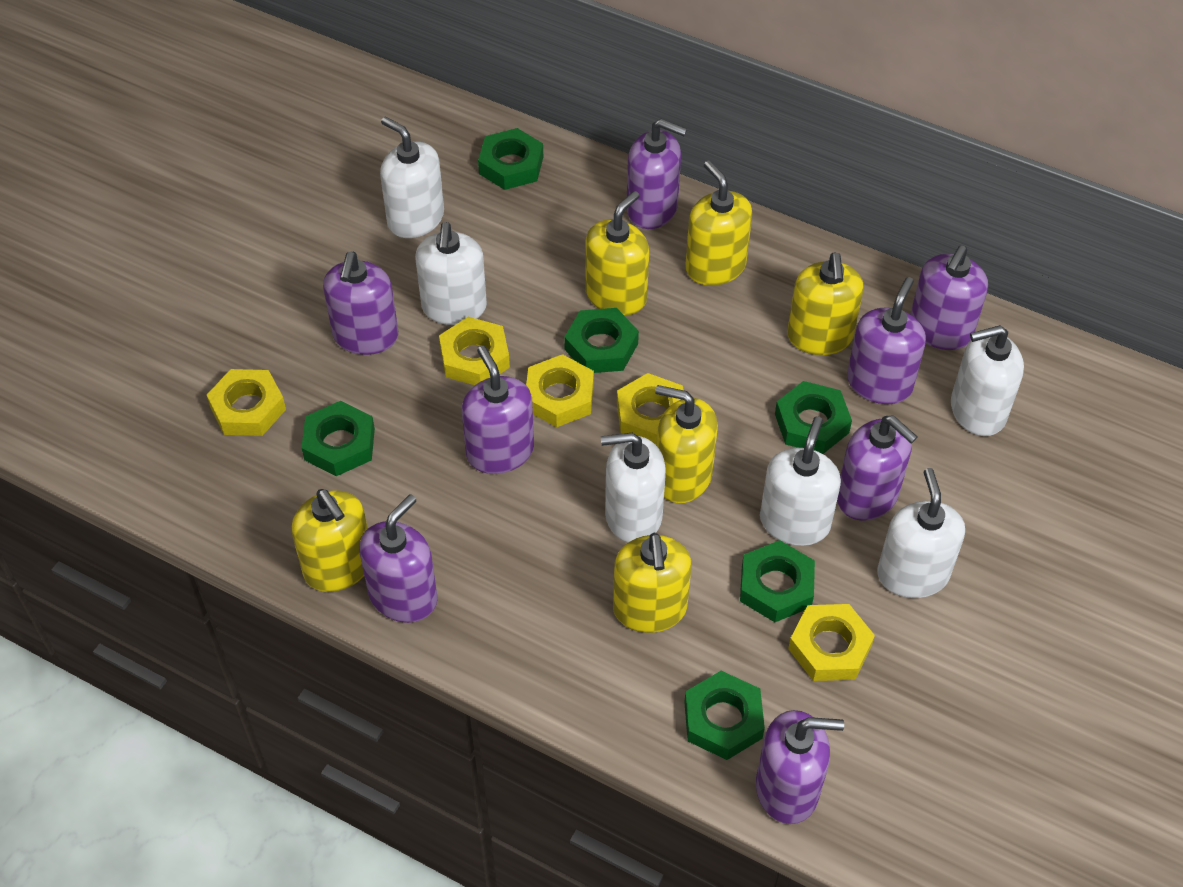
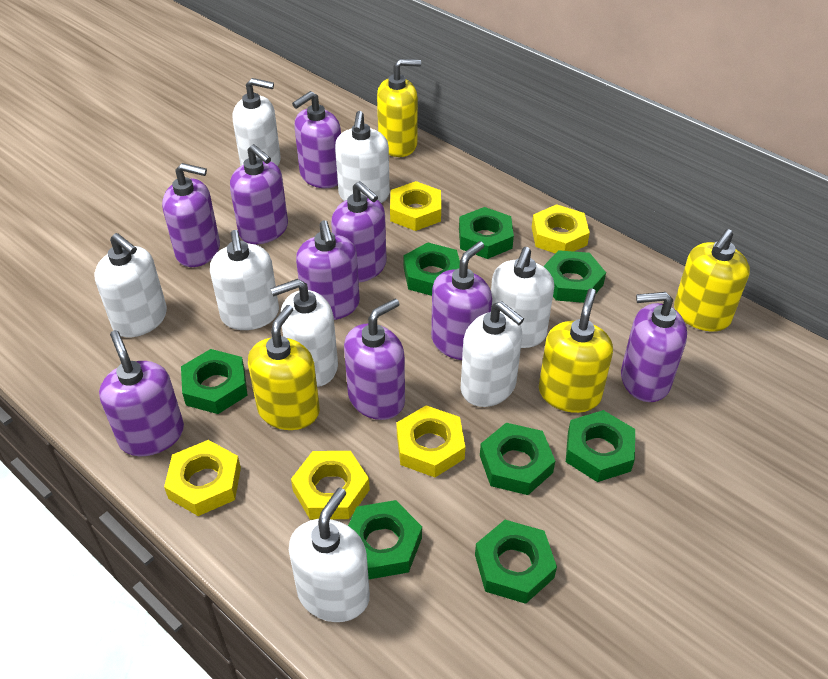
green nut: 6 -> 8
purple soap dispenser: 8 -> 9
white soap dispenser: 6 -> 8
yellow soap dispenser: 6 -> 4

